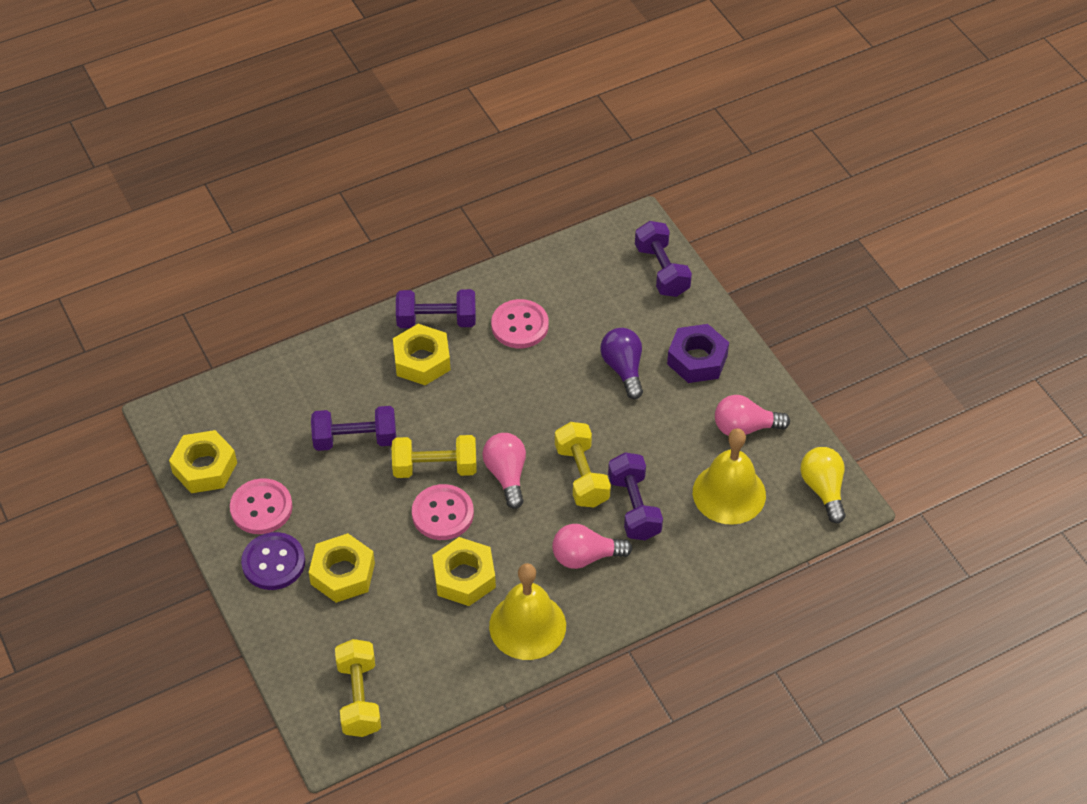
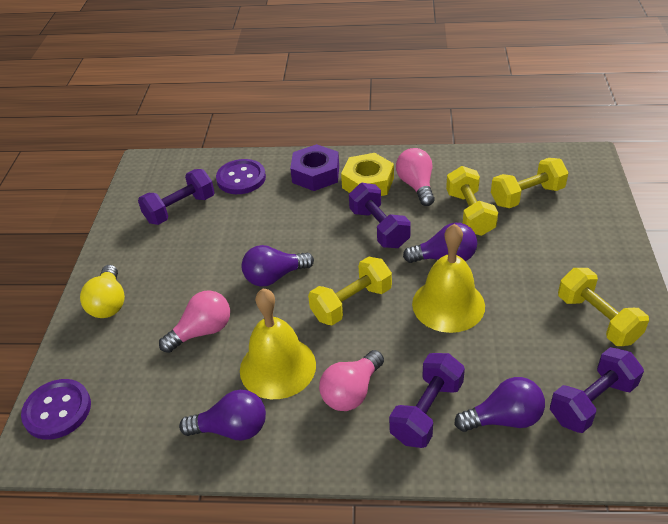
pink button: 3 -> 0
purple button: 1 -> 2
purple light bulb: 1 -> 4
yellow dumbbell: 3 -> 4
yellow nut: 4 -> 1

